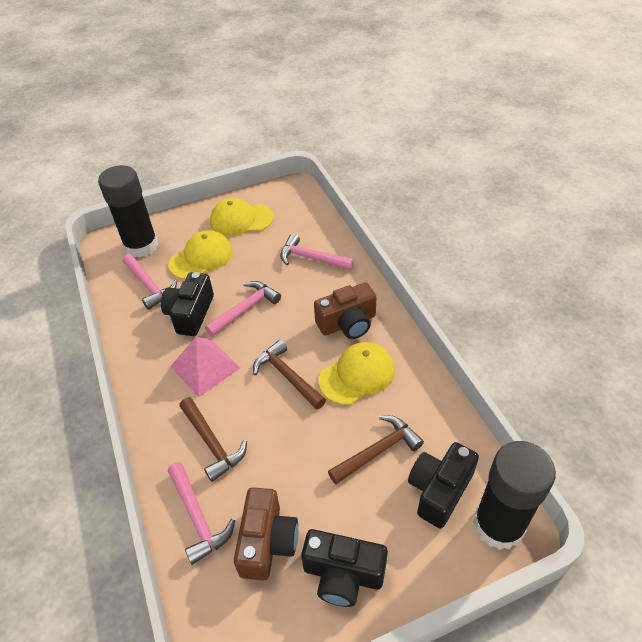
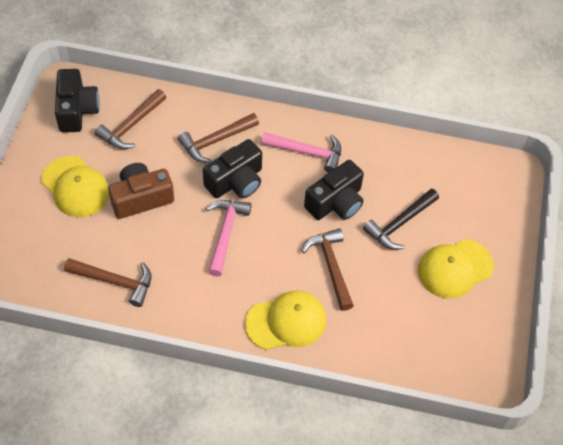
black glue stick: 2 -> 0
black hammer: 0 -> 1
brown camera: 2 -> 1
brown hammer: 3 -> 4
pink hammer: 4 -> 2
pink pyramid: 1 -> 0

